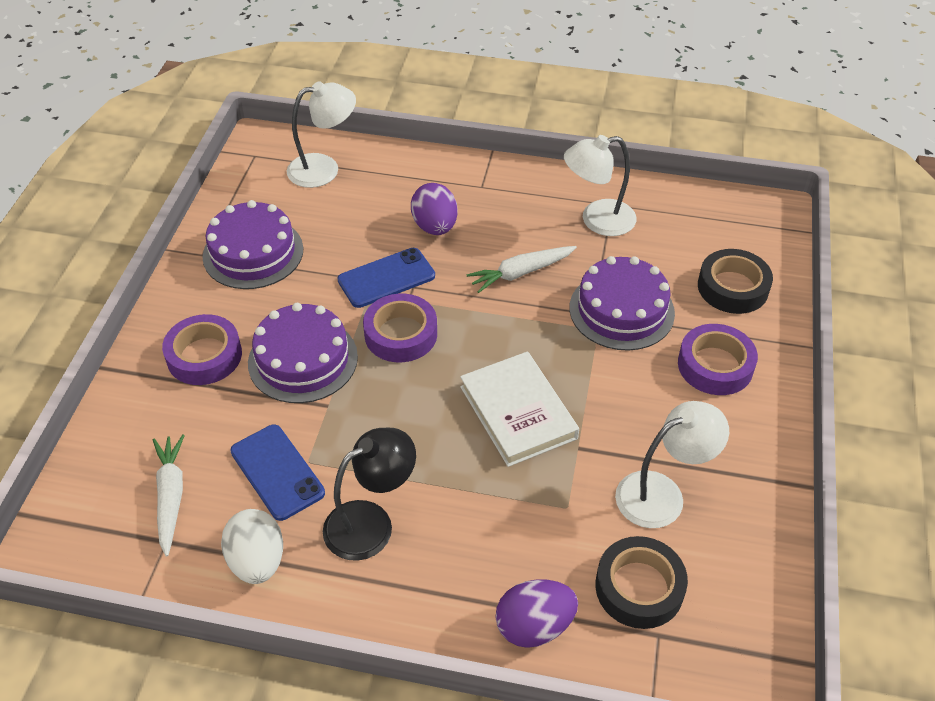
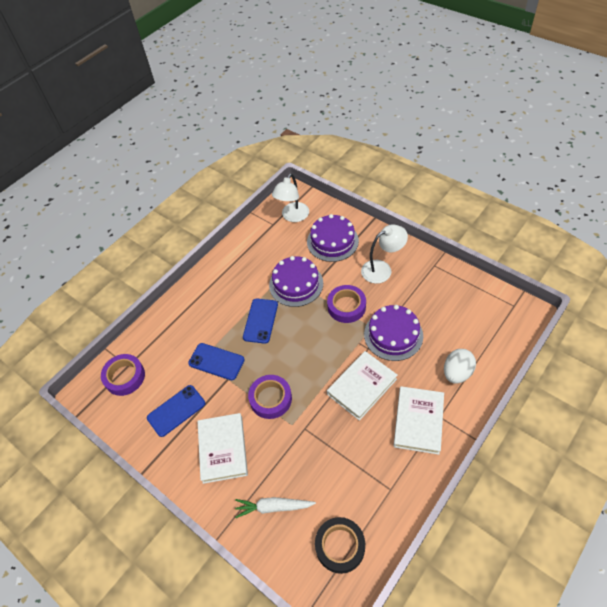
black lamp: 1 -> 0
black tape: 2 -> 1
blue phone: 2 -> 3
purple egg: 2 -> 0
white book: 1 -> 3
white carrot: 2 -> 1
white lamp: 3 -> 2

